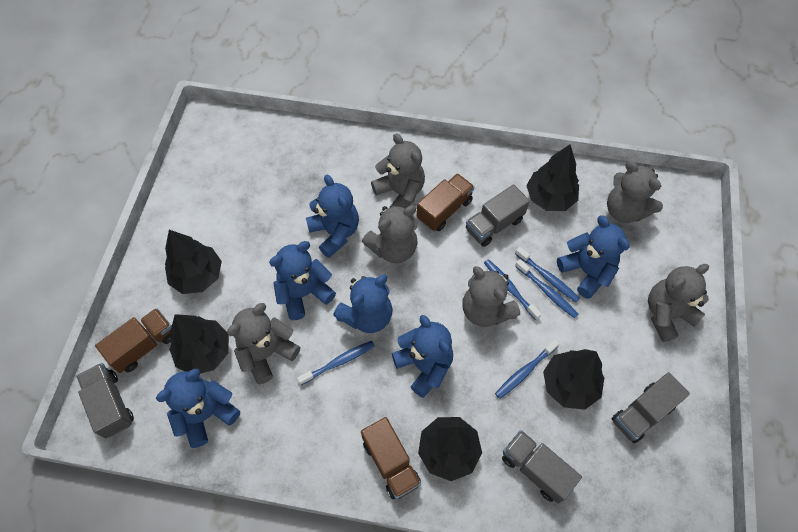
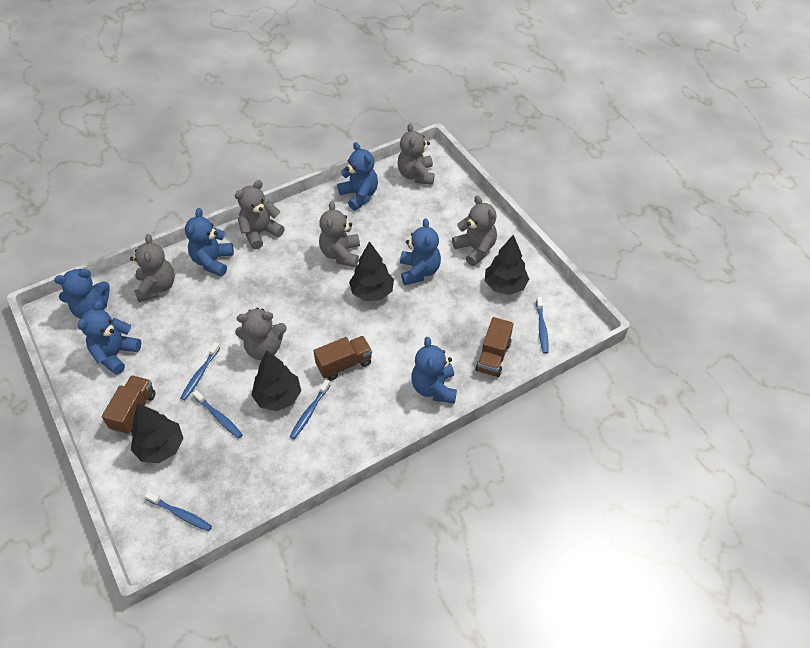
black tree: 5 -> 4
grey truck: 4 -> 0

